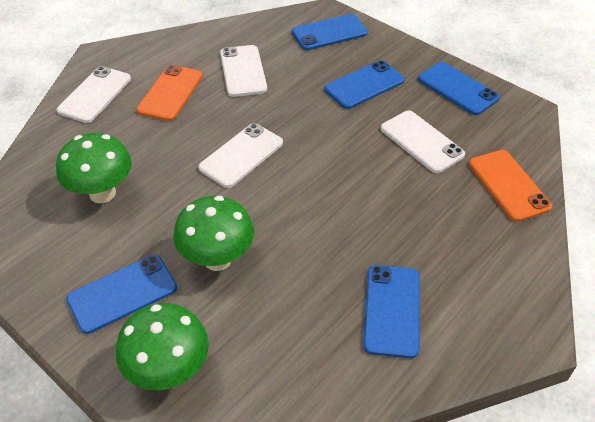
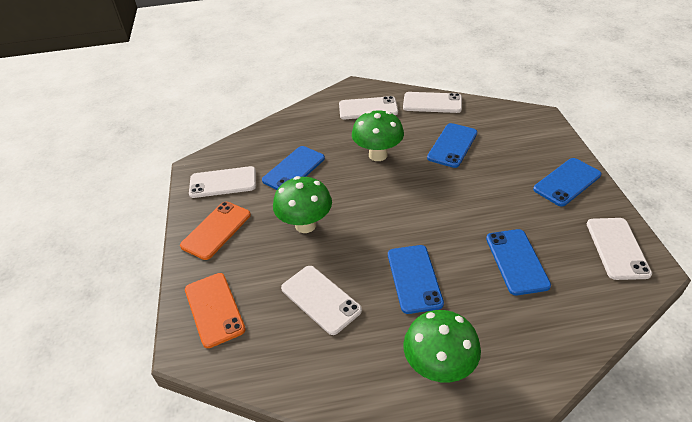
white phone: 4 -> 5

